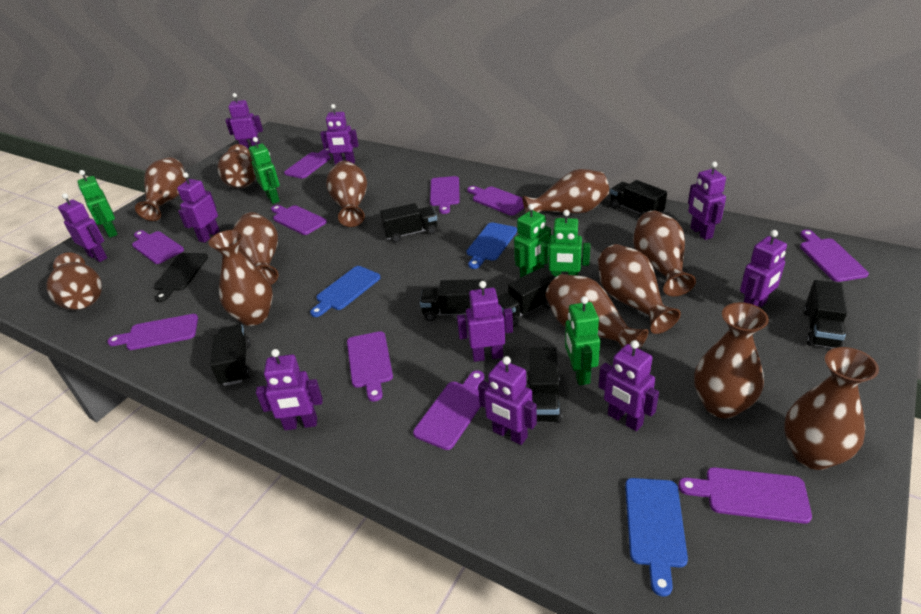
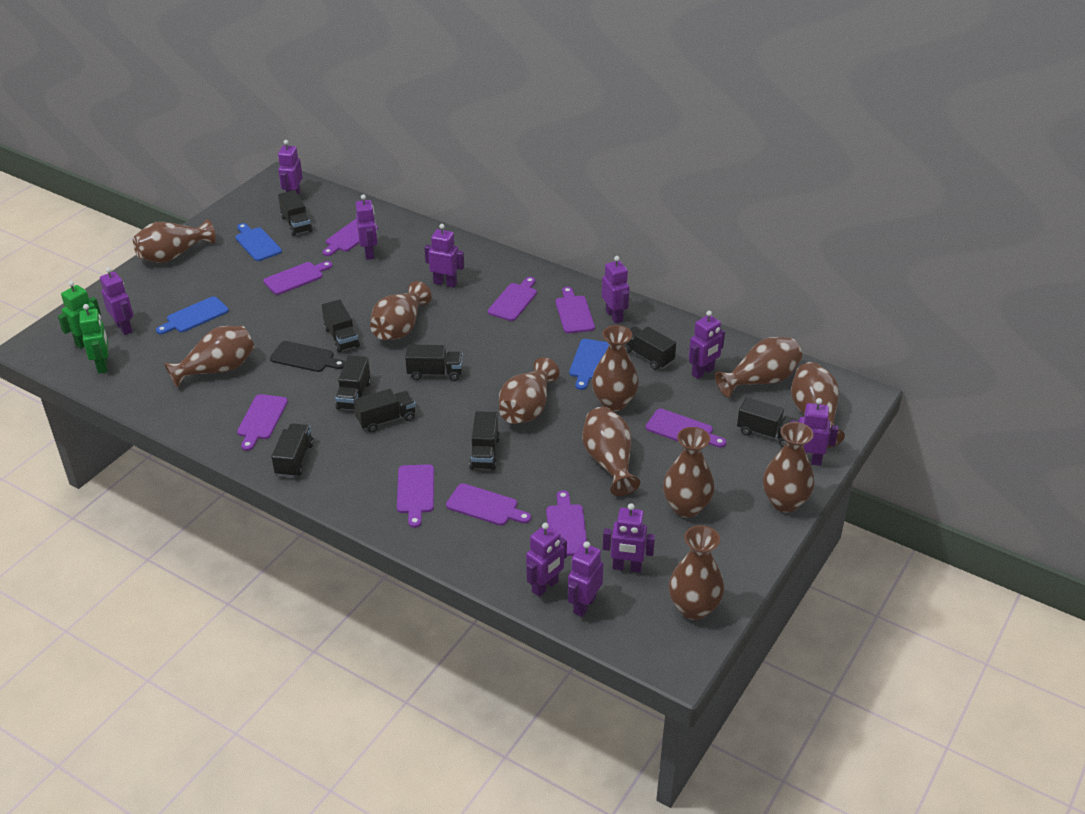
black truck: 7 -> 9
brown vase: 12 -> 11
green robot: 5 -> 2
purple cutting board: 10 -> 9

